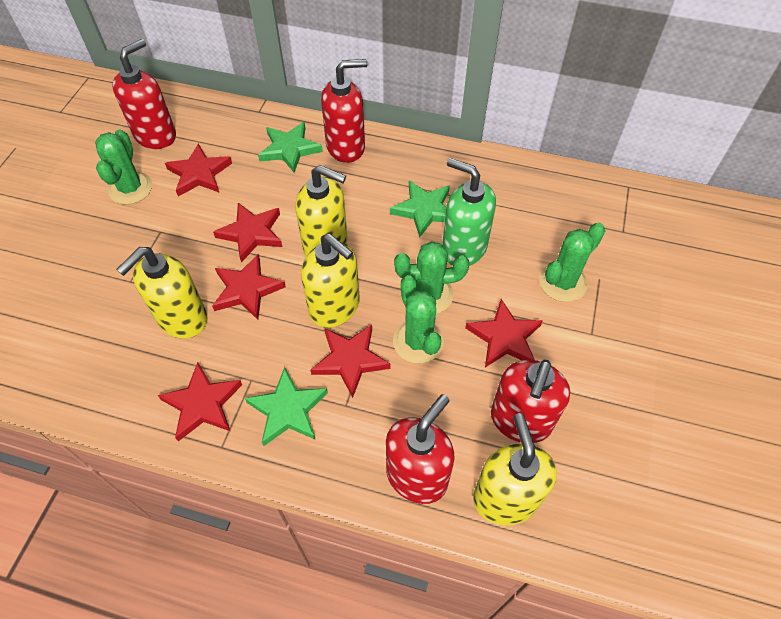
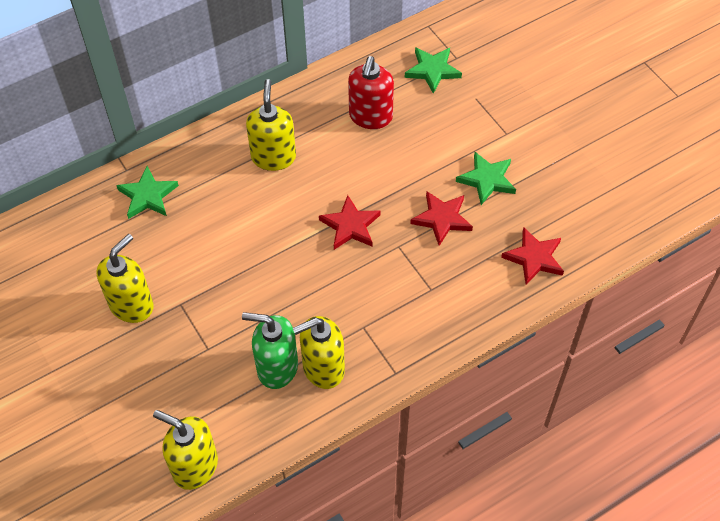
green cactus: 4 -> 0
red soap dispenser: 4 -> 1
red star: 6 -> 3

